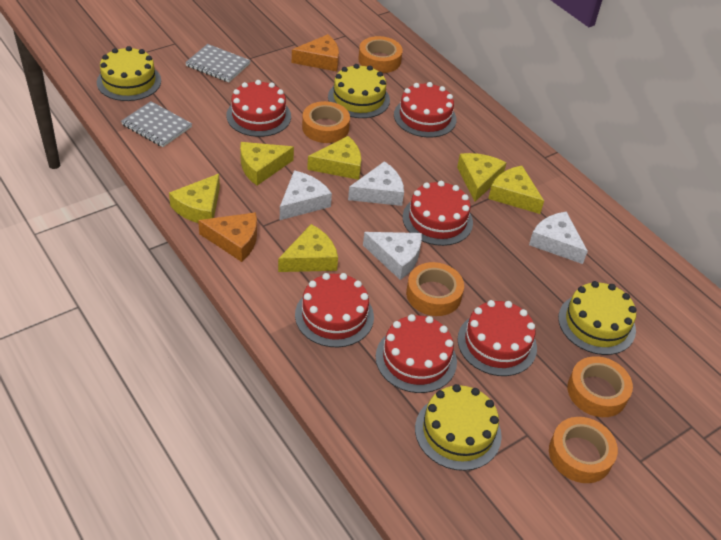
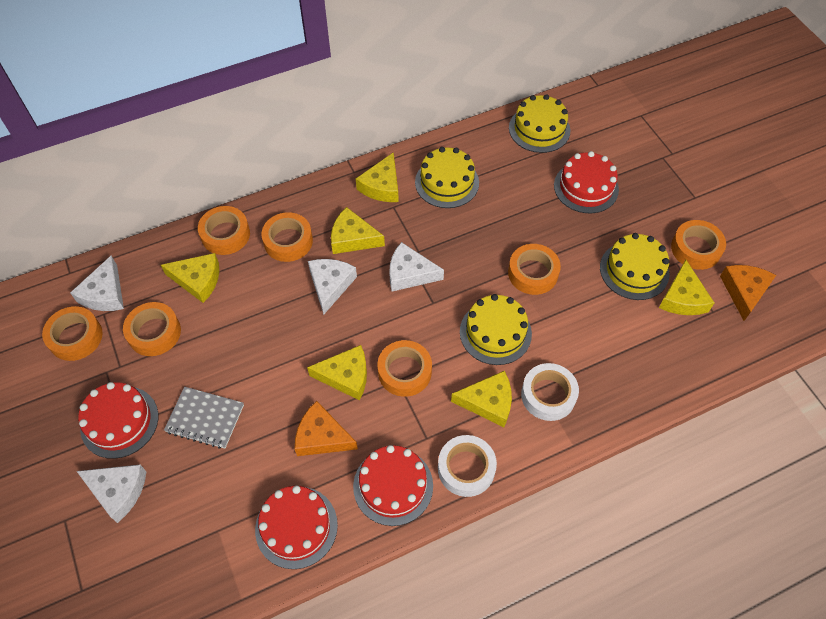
grey notebook: 2 -> 1
orange tape: 5 -> 7
red cake: 6 -> 4
white tape: 0 -> 2

